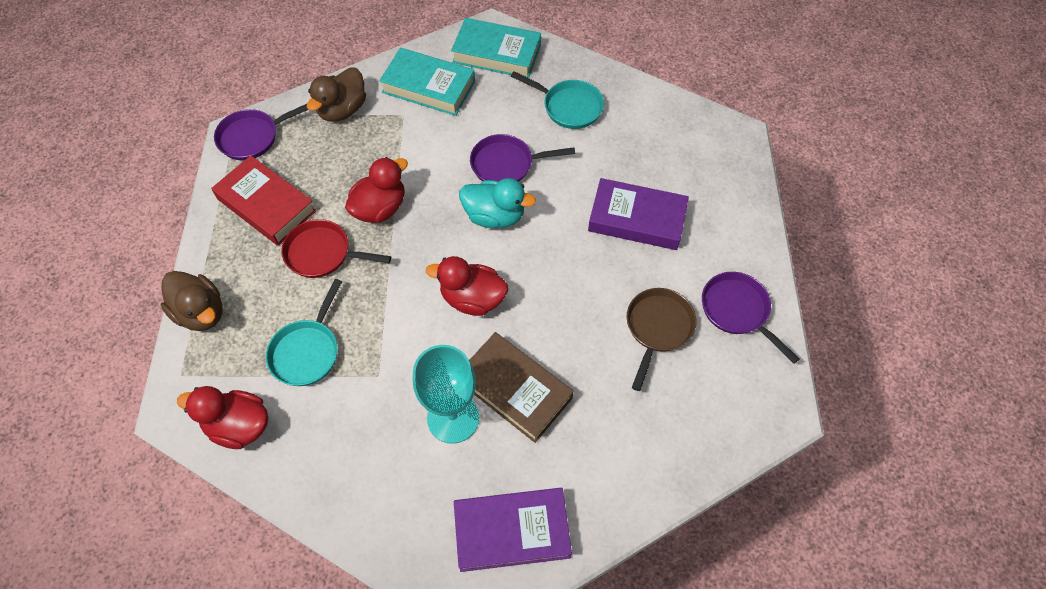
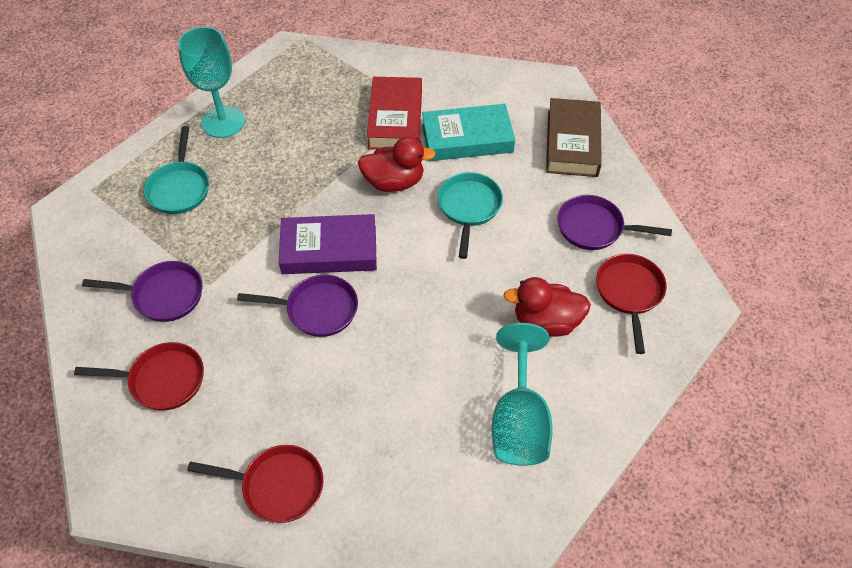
brown duck: 2 -> 0
brown pan: 1 -> 0
purple book: 2 -> 1
red duck: 3 -> 2
red pan: 1 -> 3
turquoise book: 2 -> 1
turquoise duck: 1 -> 0
turquoise goblet: 1 -> 2

